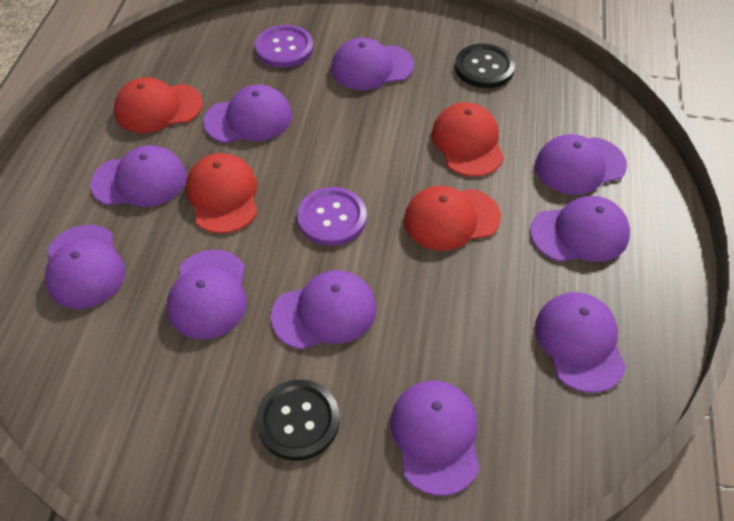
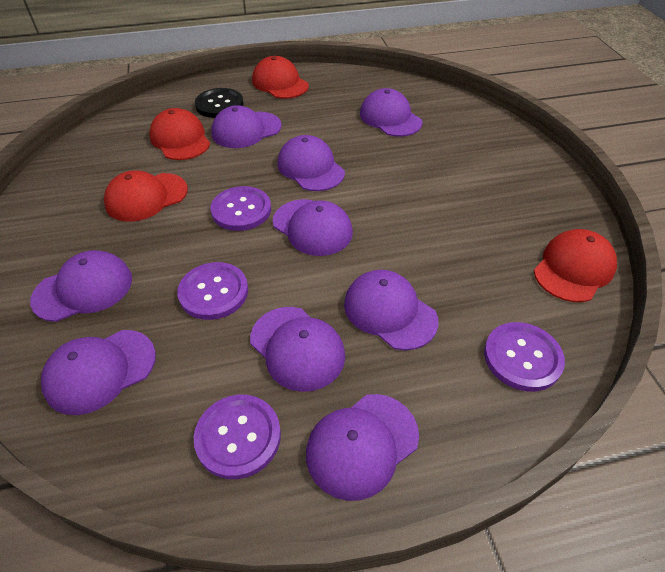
black button: 2 -> 1
purple button: 2 -> 4
purple cap: 10 -> 9

